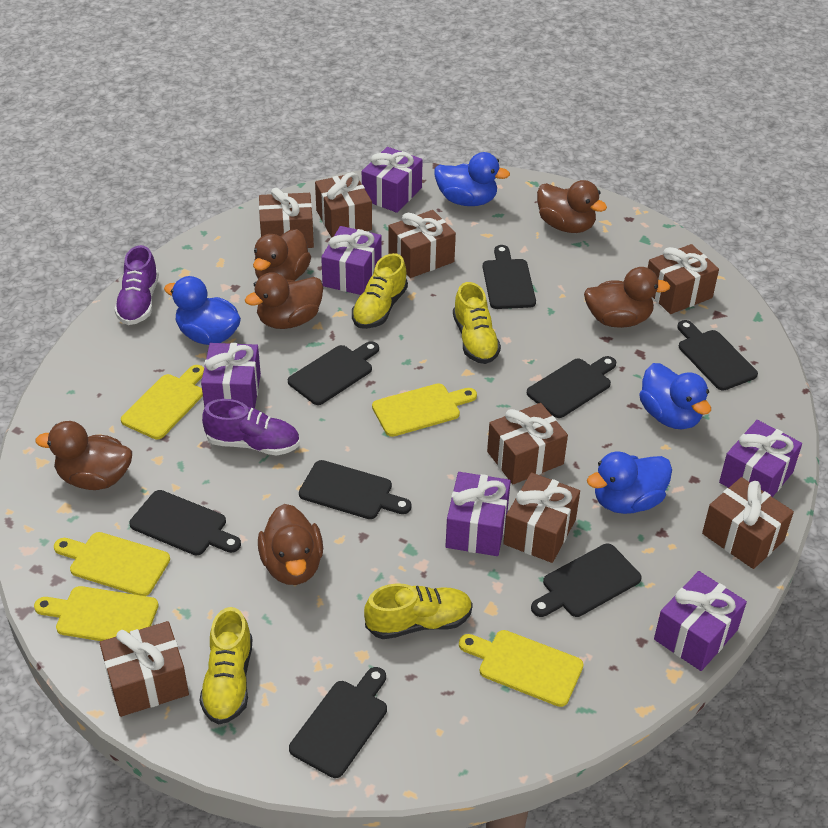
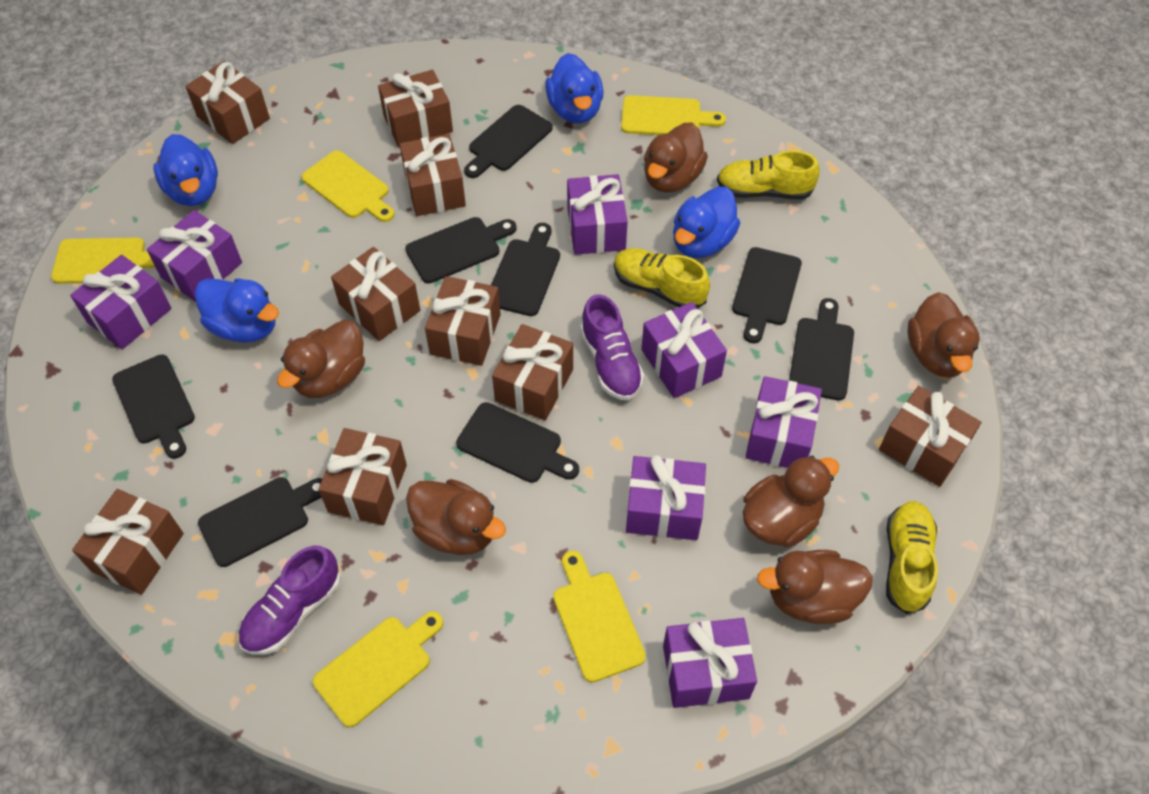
brown gift: 8 -> 9
purple gift: 6 -> 7
yellow shoe: 4 -> 3

